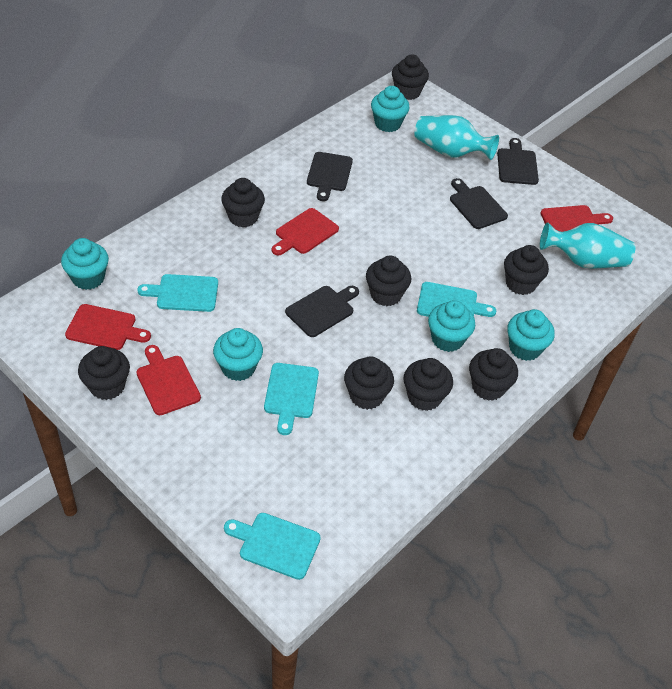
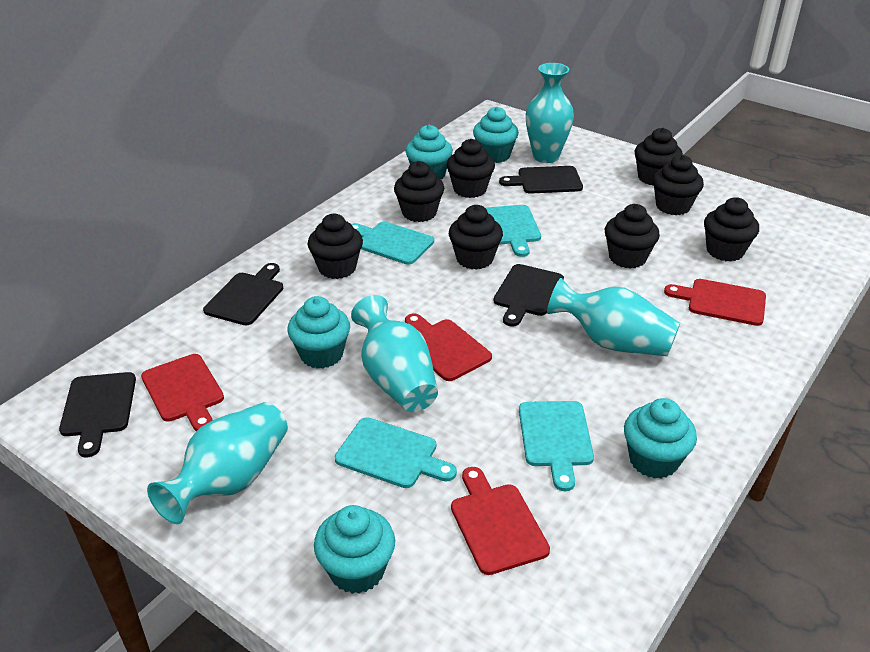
turquoise vase: 2 -> 4

